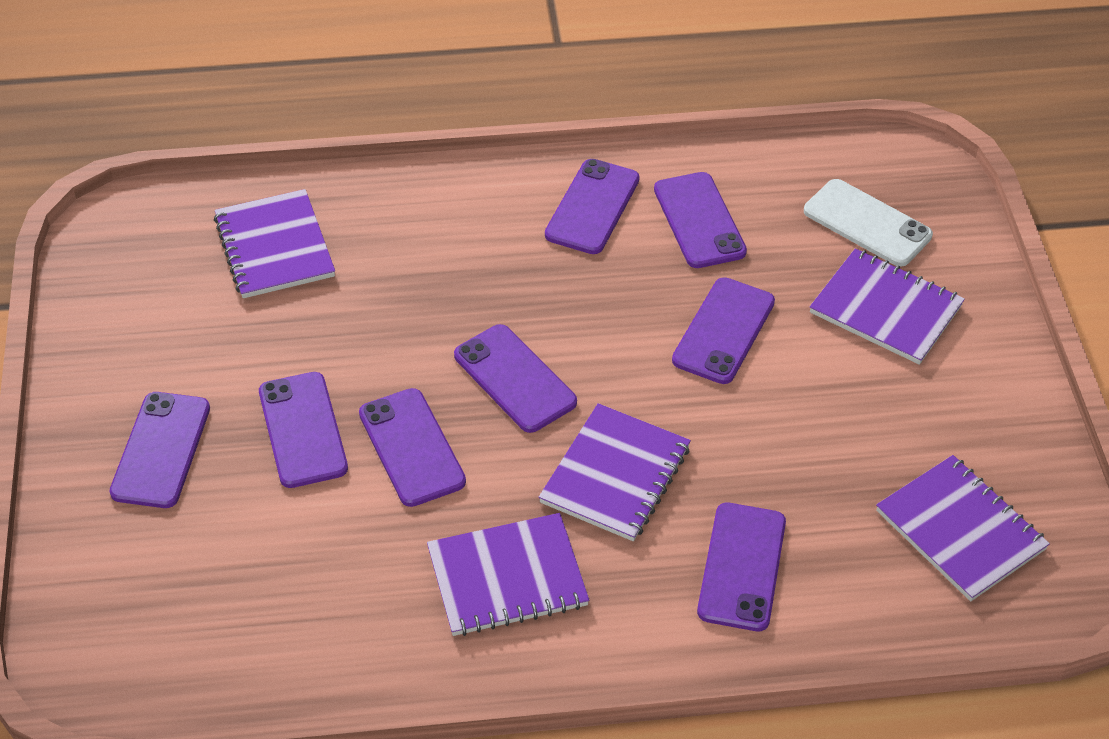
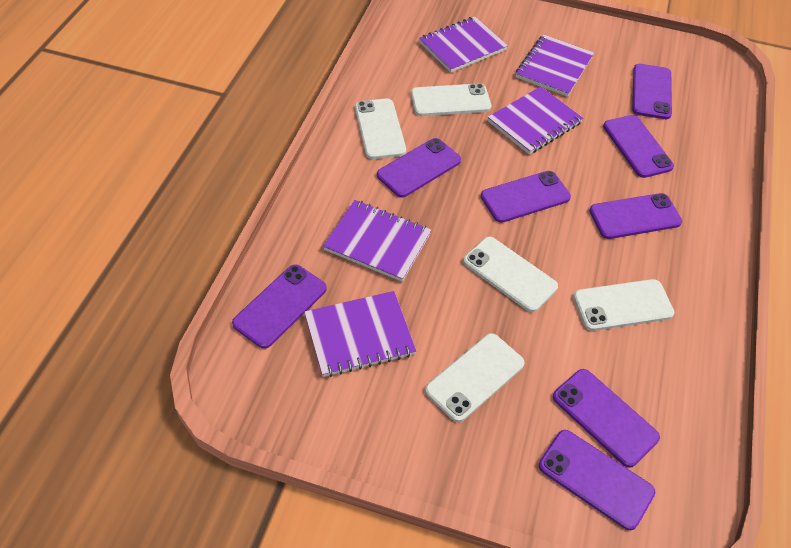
white phone: 1 -> 5

